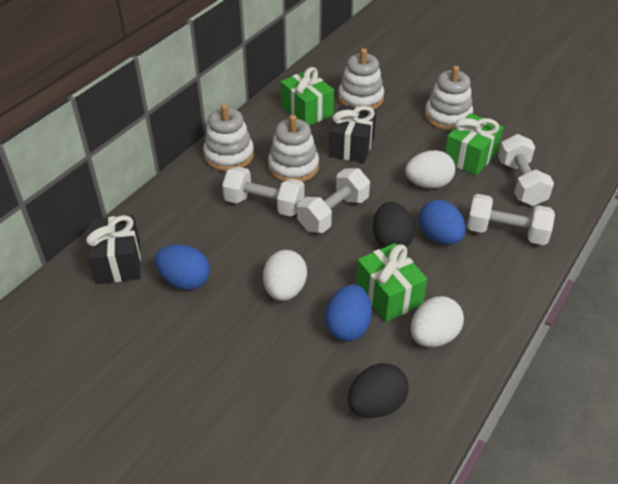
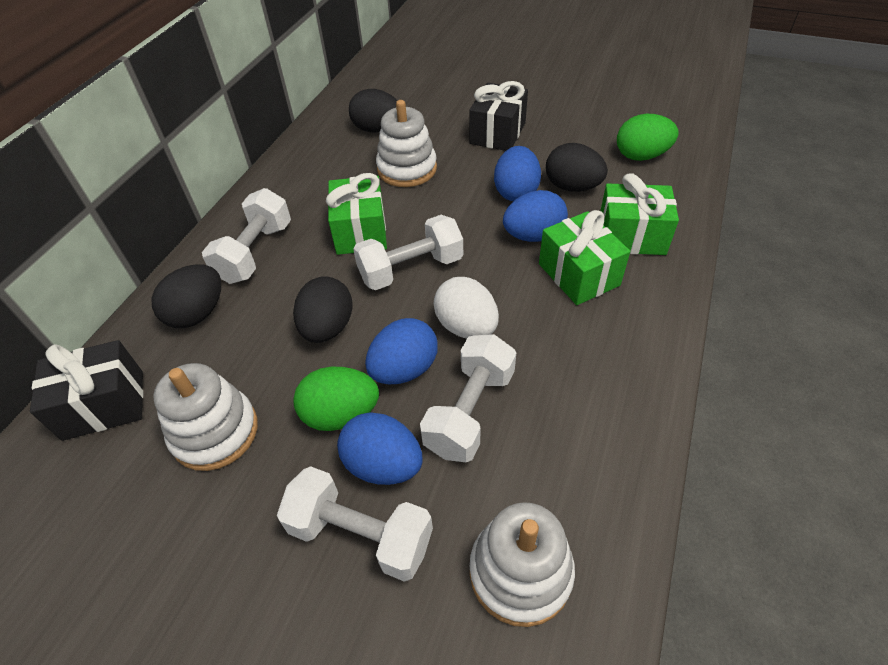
black egg: 2 -> 4
blue egg: 3 -> 4
green egg: 0 -> 2
white egg: 3 -> 1
white stacking toy: 4 -> 3

